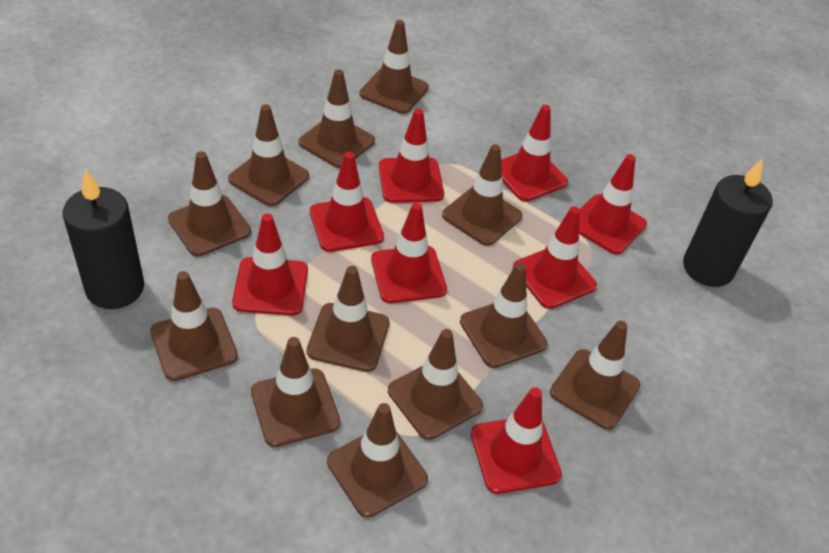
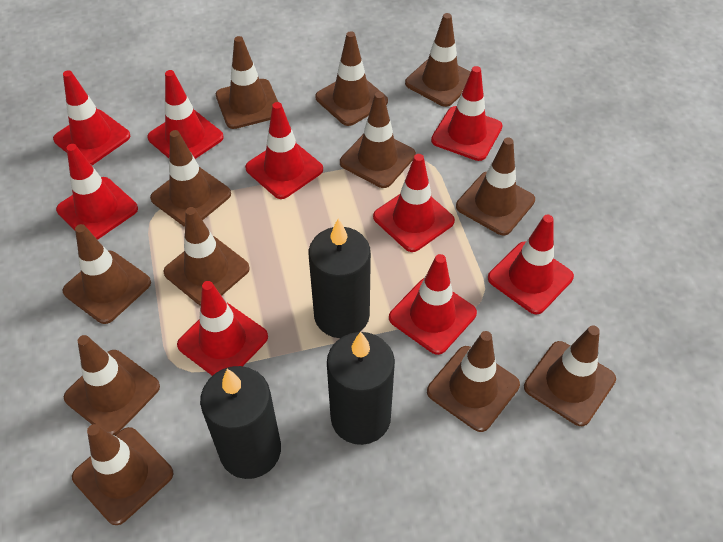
black candle: 2 -> 3
red traffic cone: 8 -> 9

